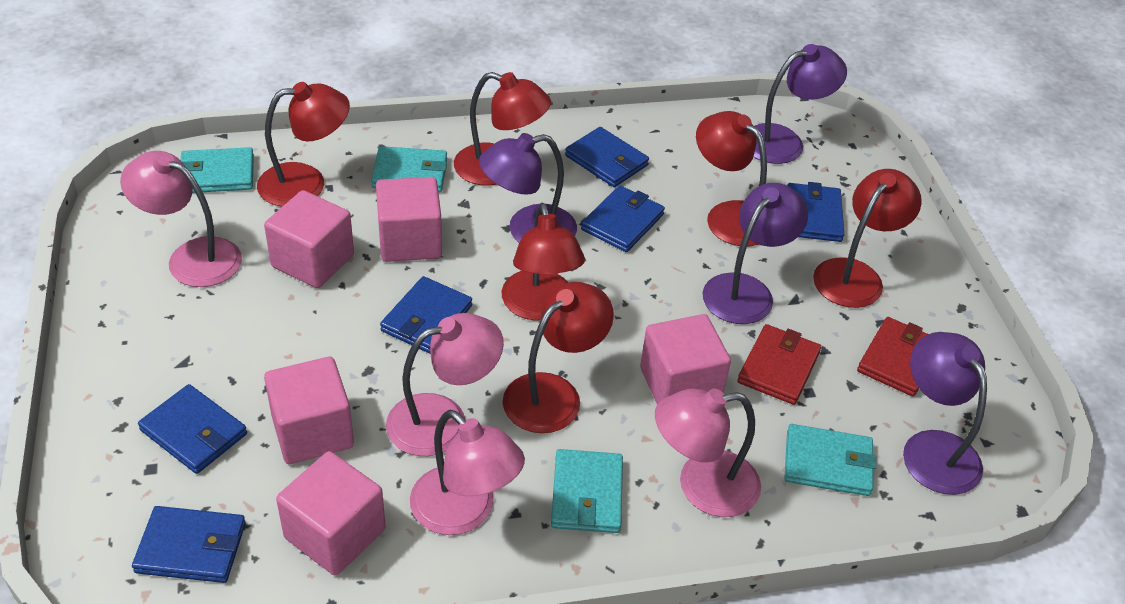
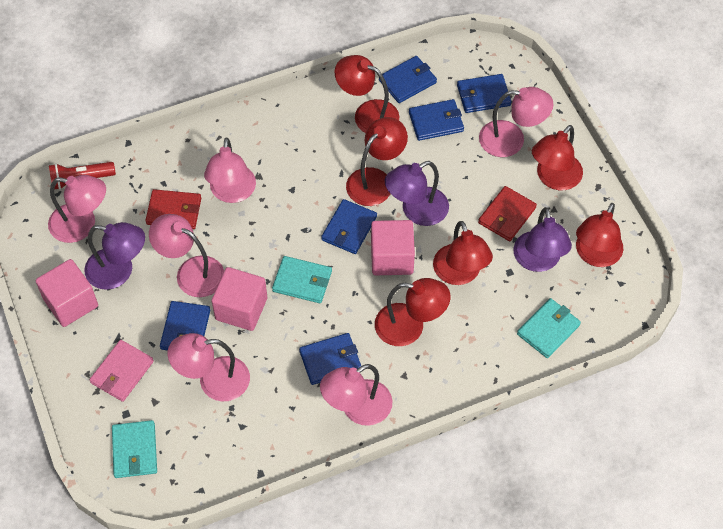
pink cube: 5 -> 3
pink lamp: 4 -> 6
pink wallet: 0 -> 1
purple lamp: 4 -> 3
red flashlight: 0 -> 1
turquoise wallet: 4 -> 3

